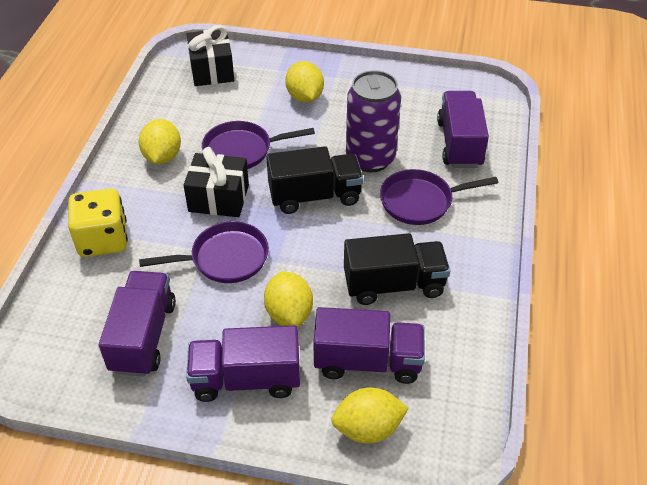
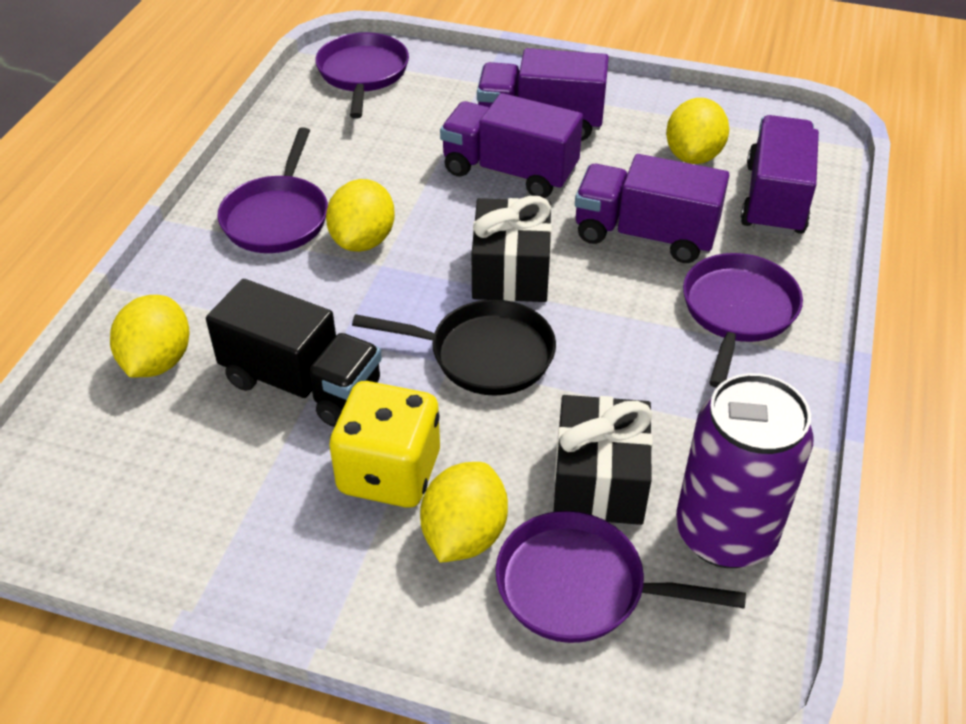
black pan: 0 -> 1
black truck: 2 -> 1
purple pan: 3 -> 4

